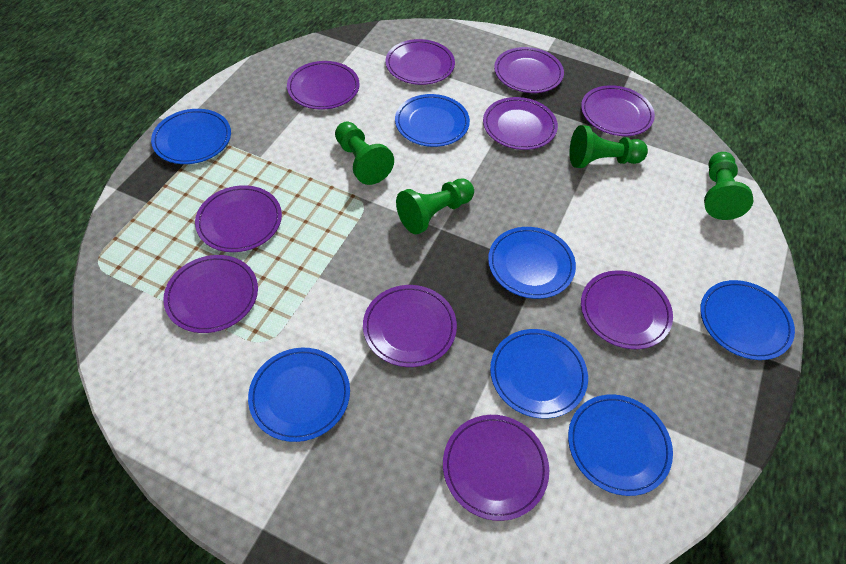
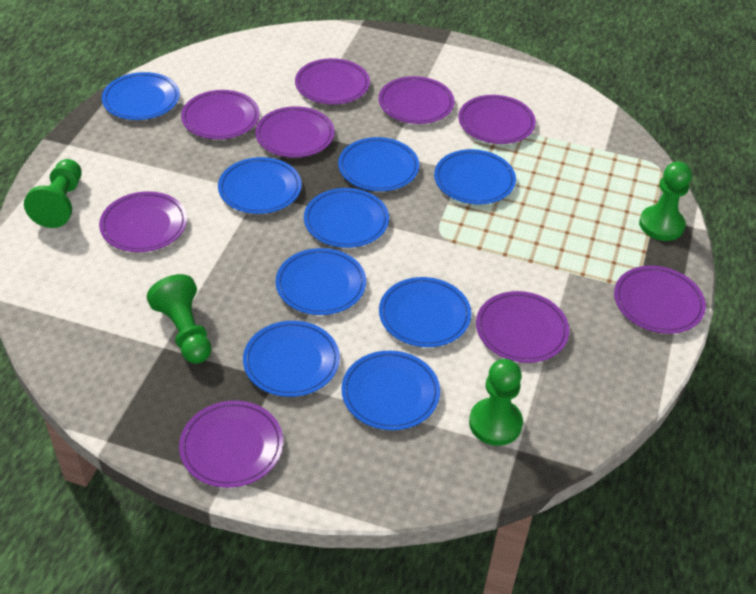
blue plate: 7 -> 9
purple plate: 10 -> 9

